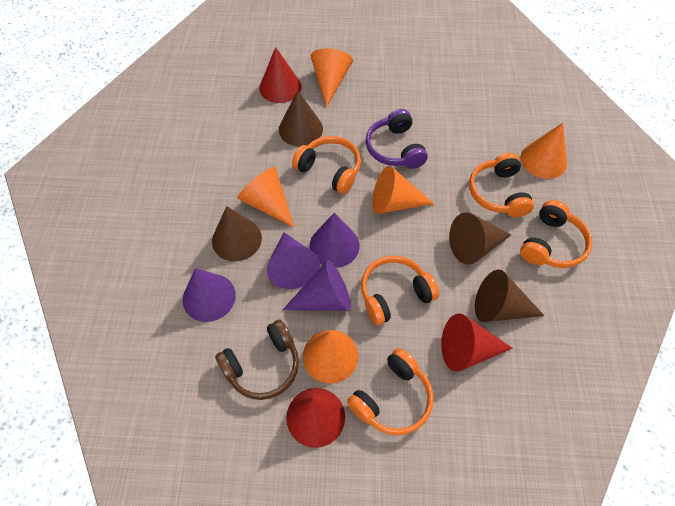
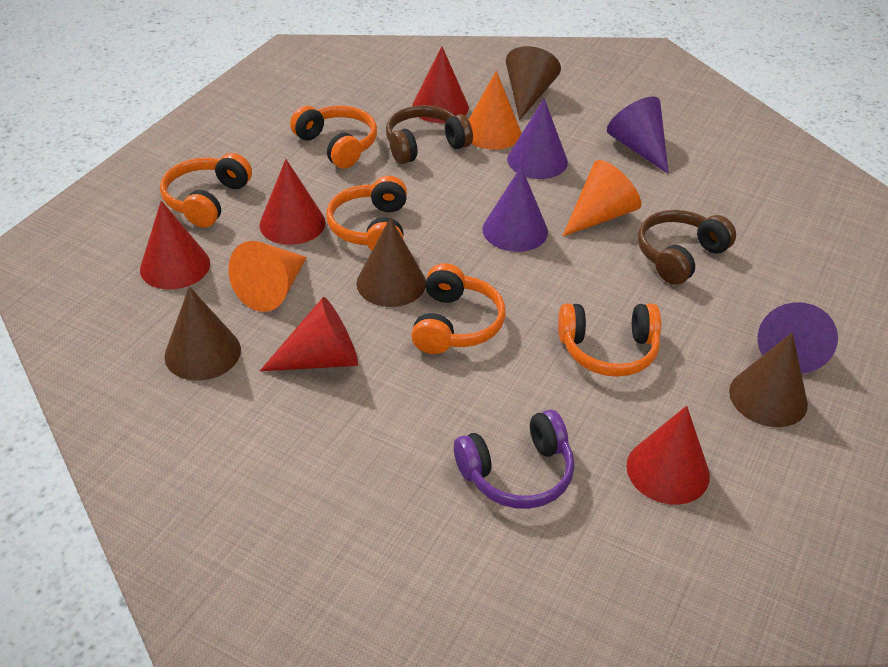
brown headphones: 1 -> 2
orange cone: 5 -> 3
red cone: 3 -> 5

